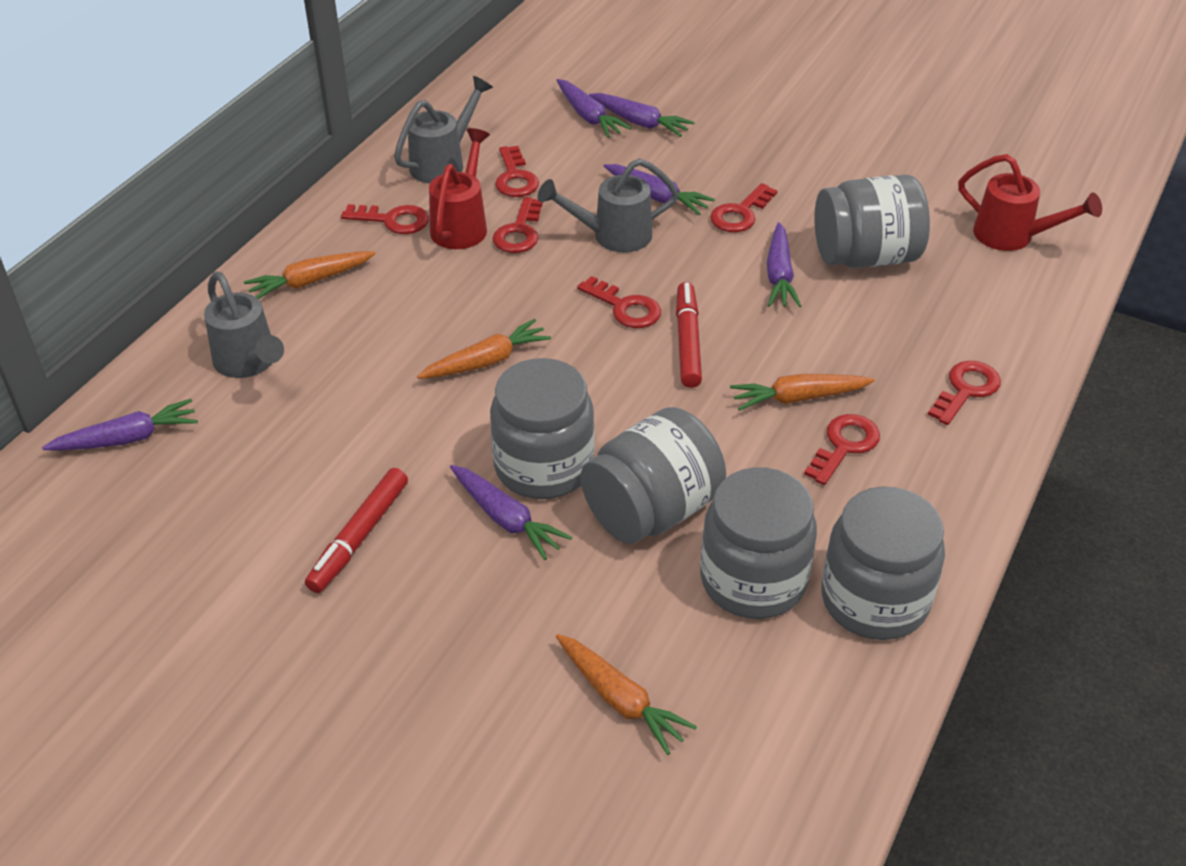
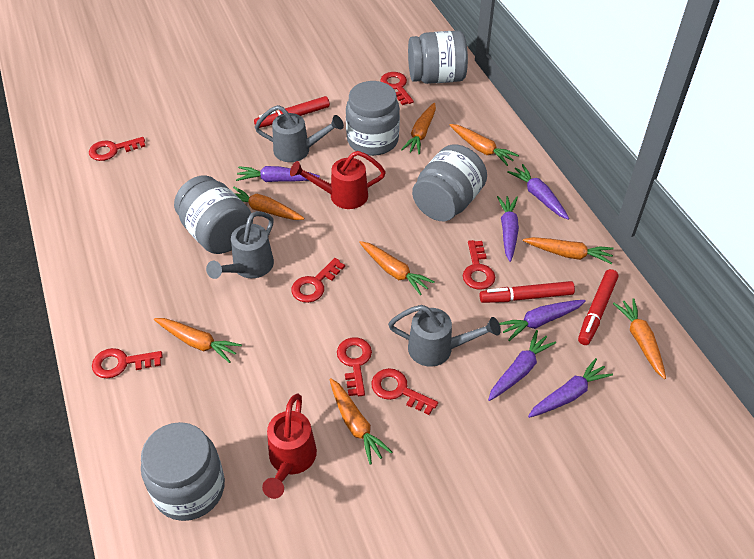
orange carrot: 4 -> 8
red marker: 2 -> 3

